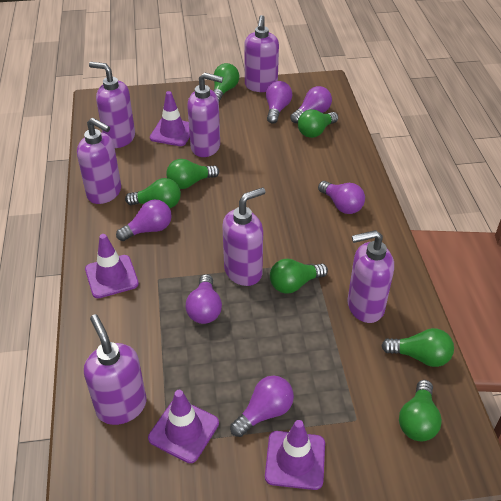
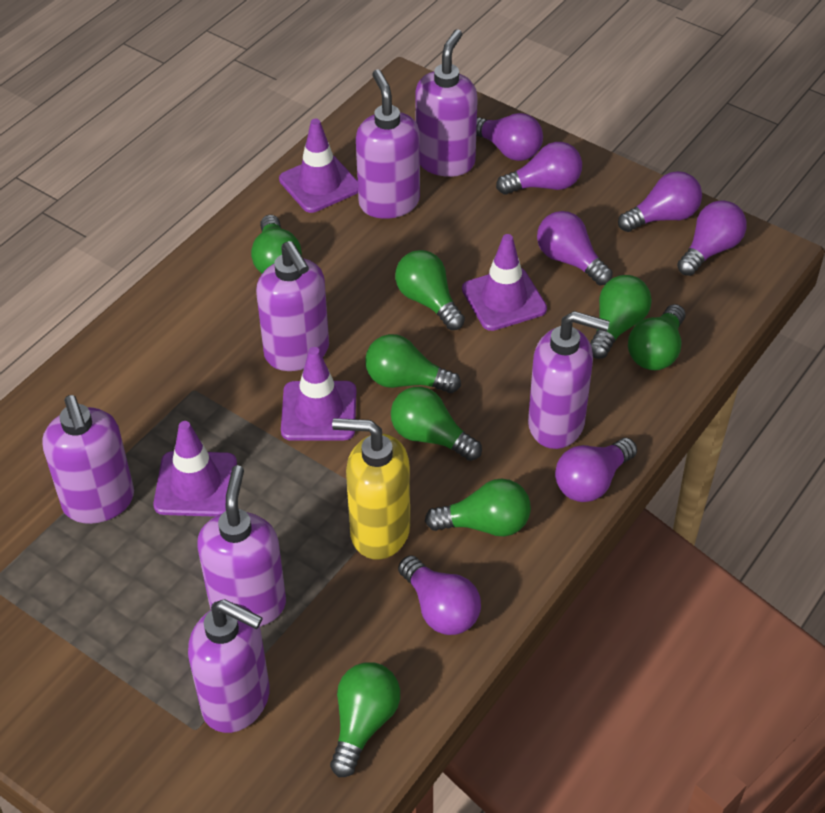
green light bulb: 7 -> 8
purple light bulb: 6 -> 7
yellow soap dispenser: 0 -> 1

